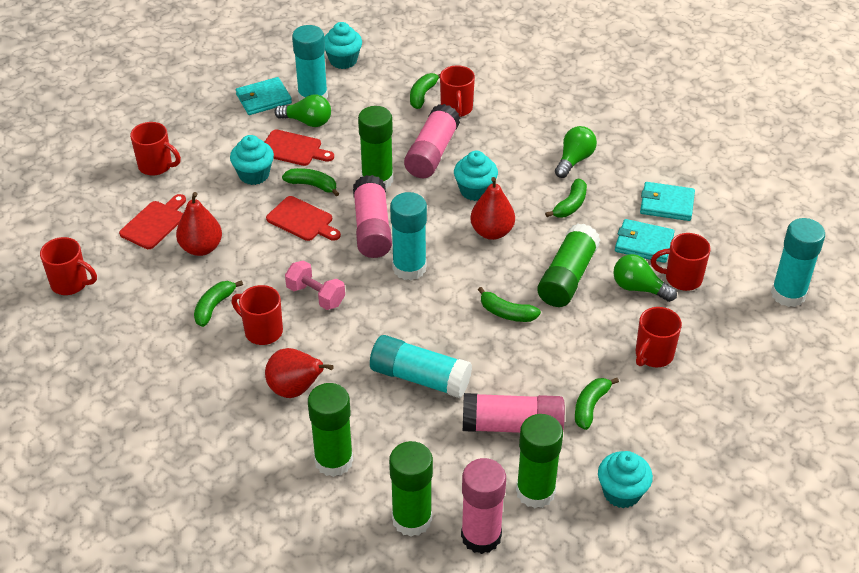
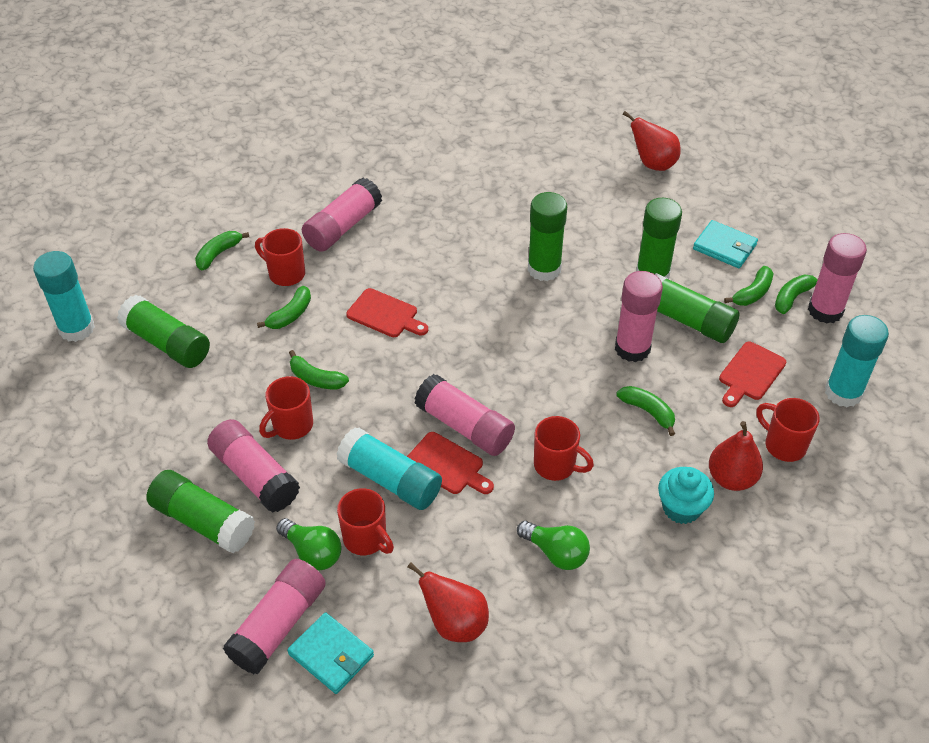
green light bulb: 3 -> 2
pink dumbbell: 1 -> 0
pink glue stick: 4 -> 6
red mug: 6 -> 5
turquoise cupcake: 4 -> 1
turquoise glue stick: 4 -> 3
turquoise wallet: 3 -> 2

